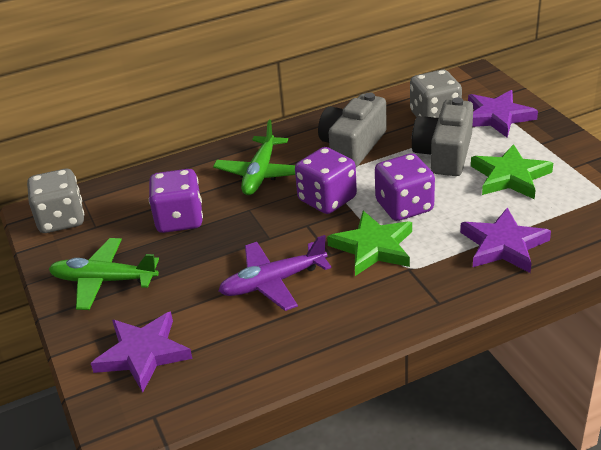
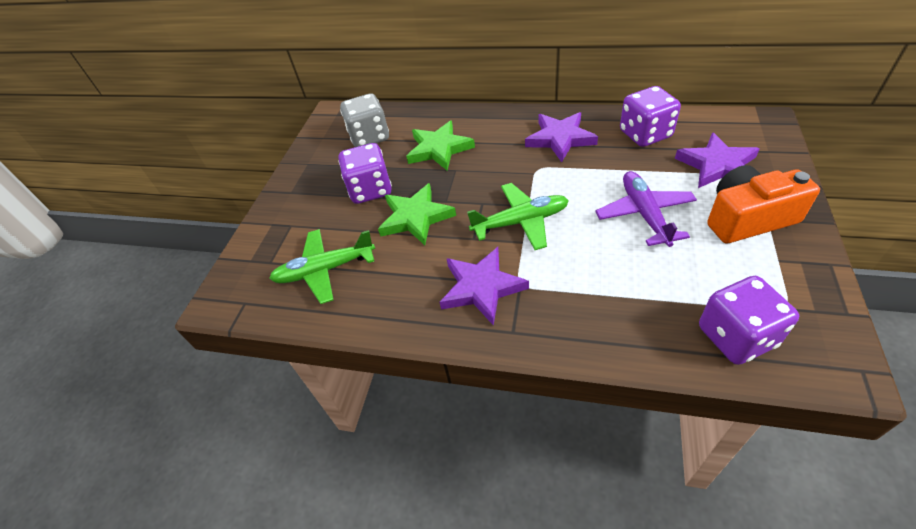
grey camera: 2 -> 0
grey dice: 2 -> 1
orange camera: 0 -> 1

